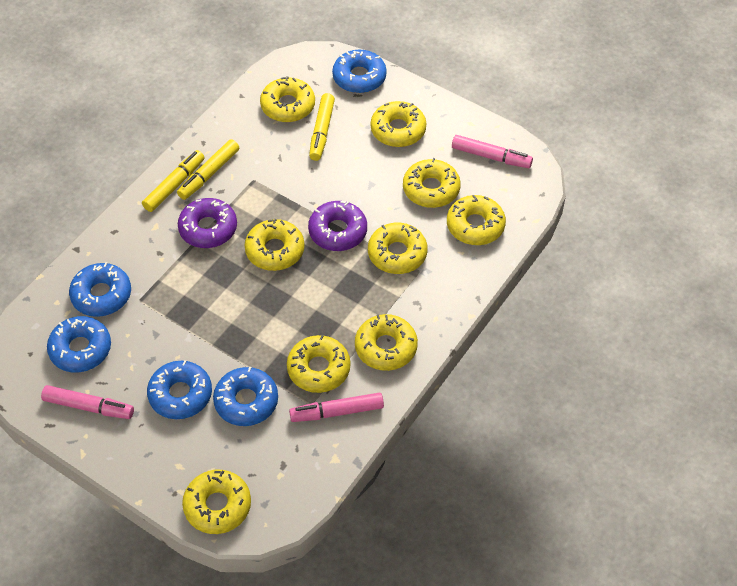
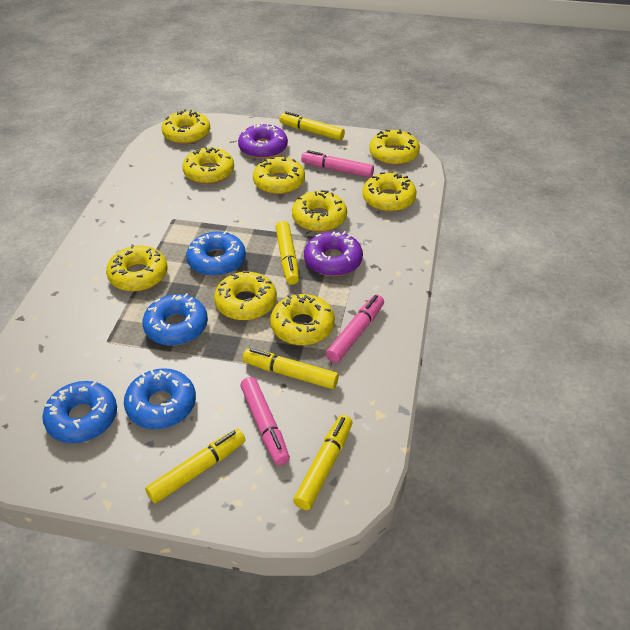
blue donut: 5 -> 4
yellow marker: 3 -> 5

